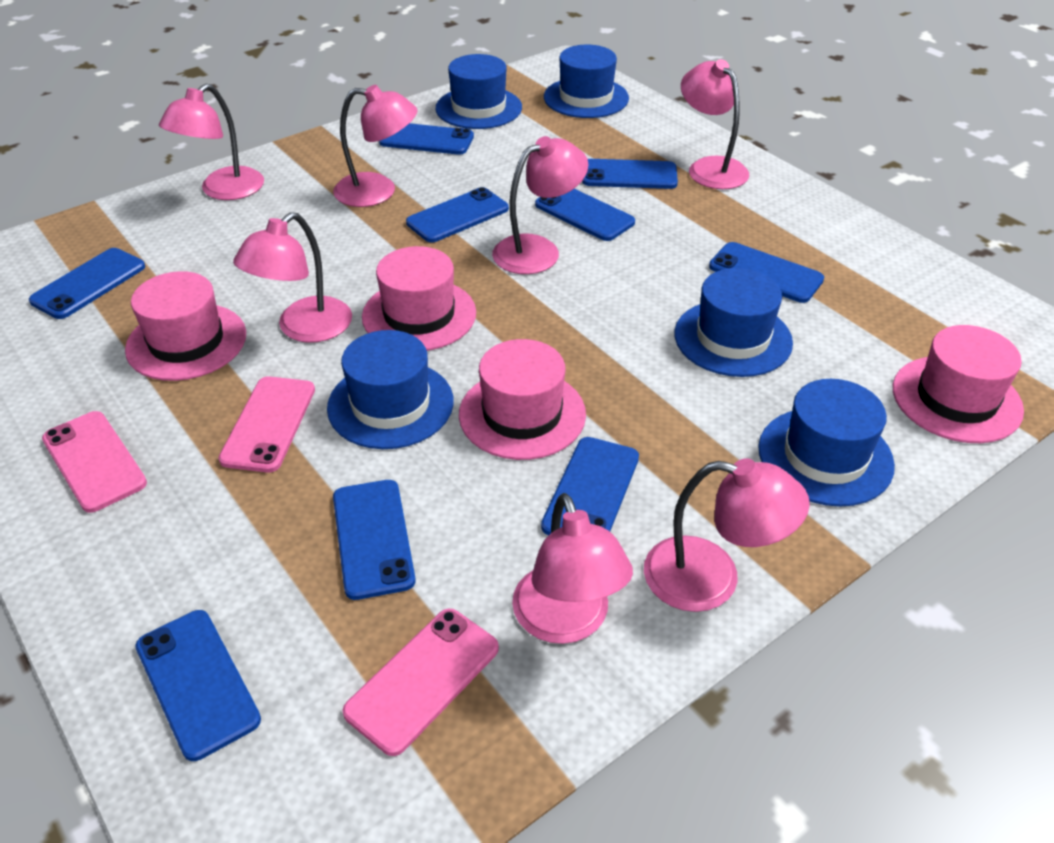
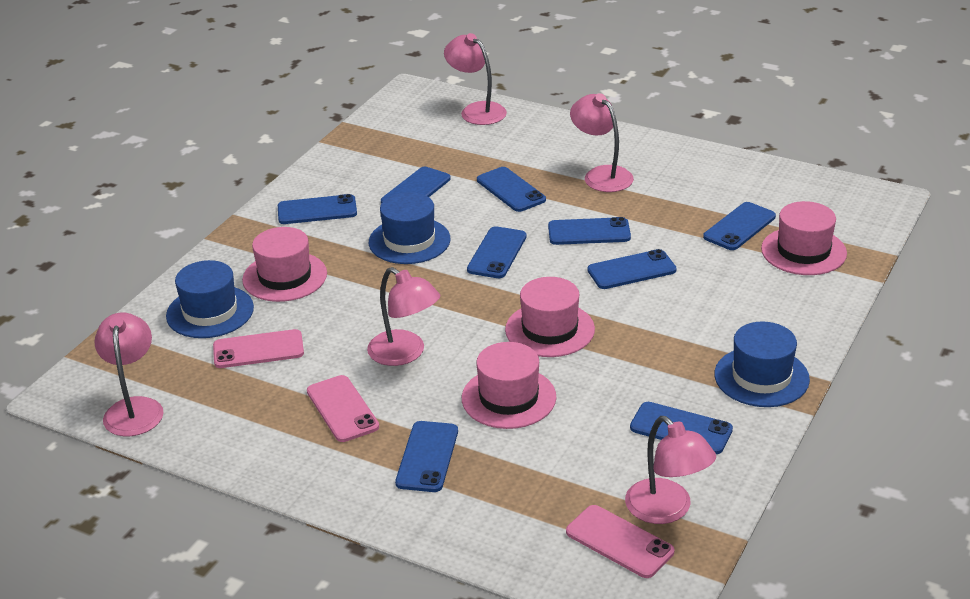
blue hat: 5 -> 3
pink lamp: 7 -> 5

